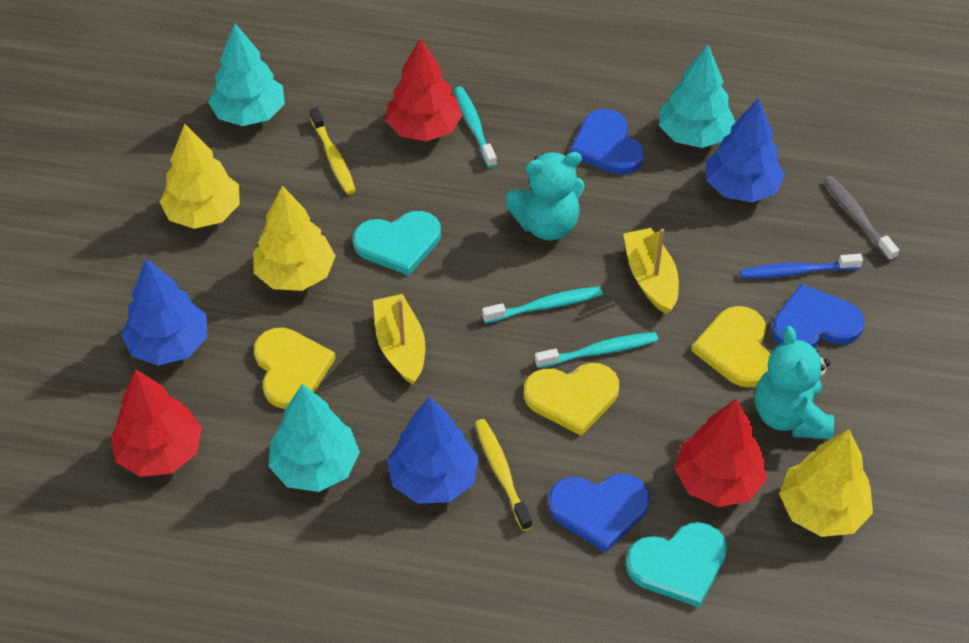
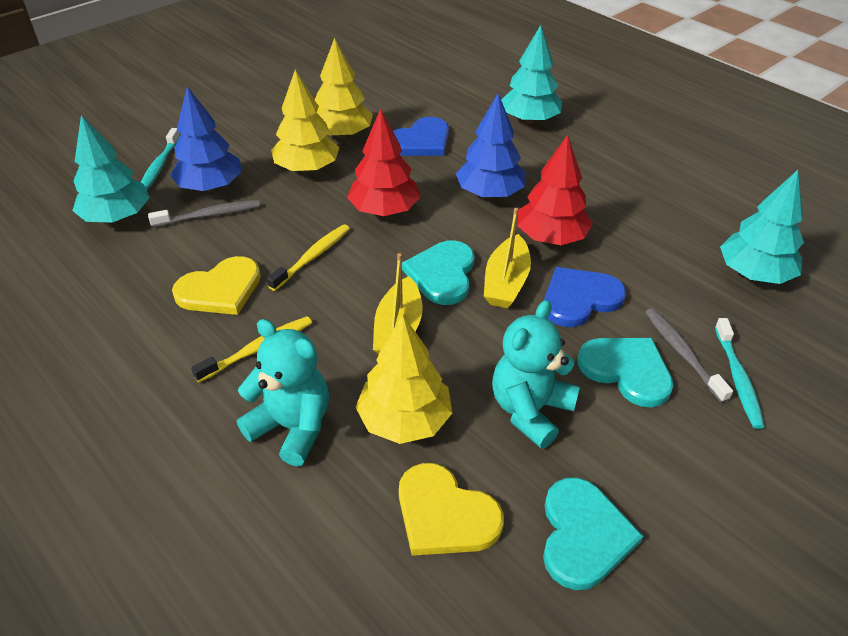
blue heart: 3 -> 2
blue toothbrush: 1 -> 0
blue tree: 3 -> 2
grey toothbrush: 1 -> 2
red tree: 3 -> 2
turquoise heart: 2 -> 3
turquoise toothbrush: 3 -> 2
yellow heart: 3 -> 2

